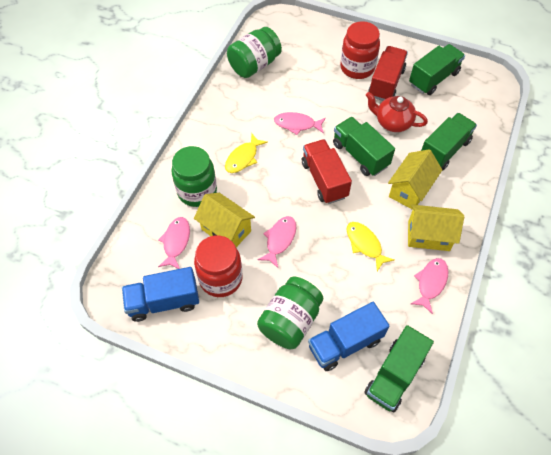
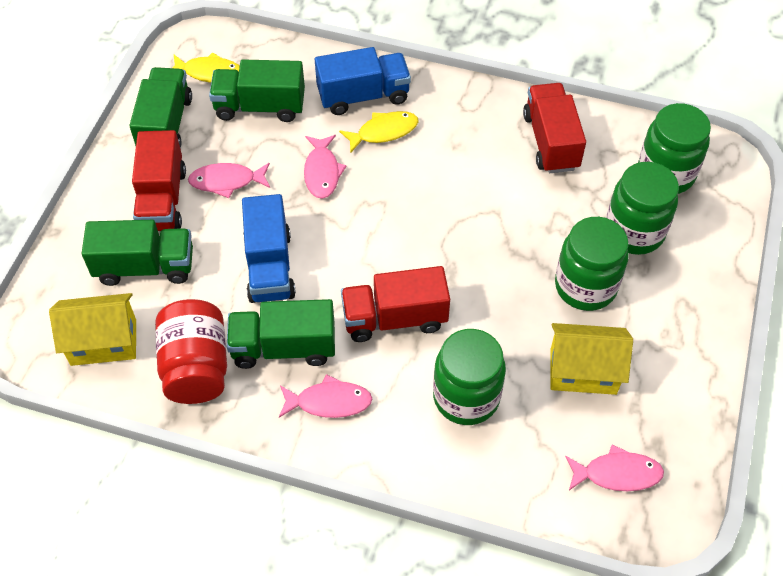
green jar: 3 -> 4
red jar: 2 -> 1
red teapot: 1 -> 0
red truck: 2 -> 3
yellow house: 3 -> 2

